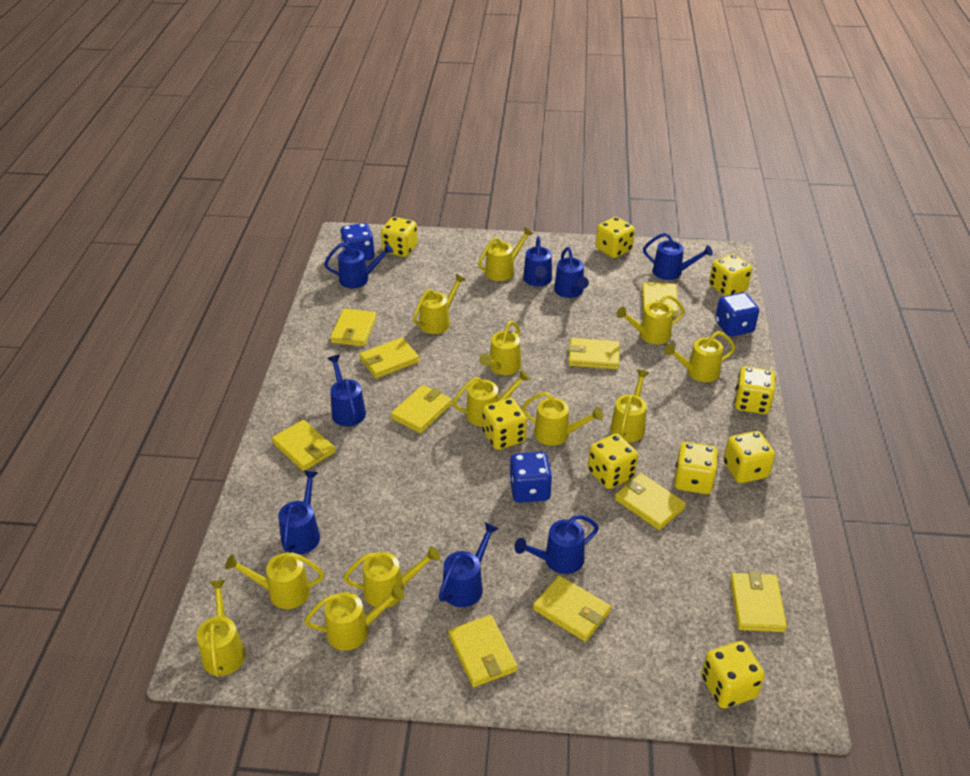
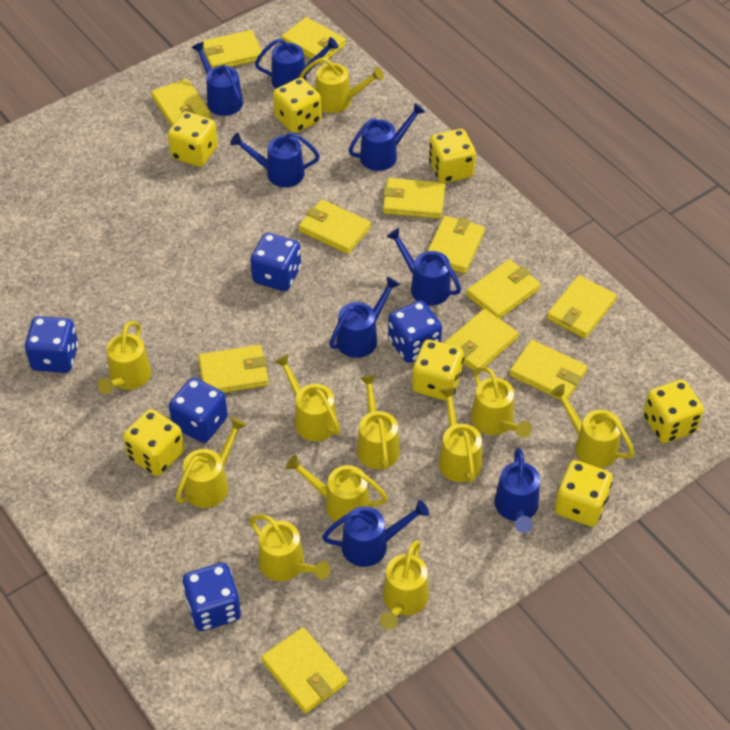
blue dice: 3 -> 5
yellow dice: 9 -> 7
yellow wallet: 10 -> 12
yellow watering can: 12 -> 11

